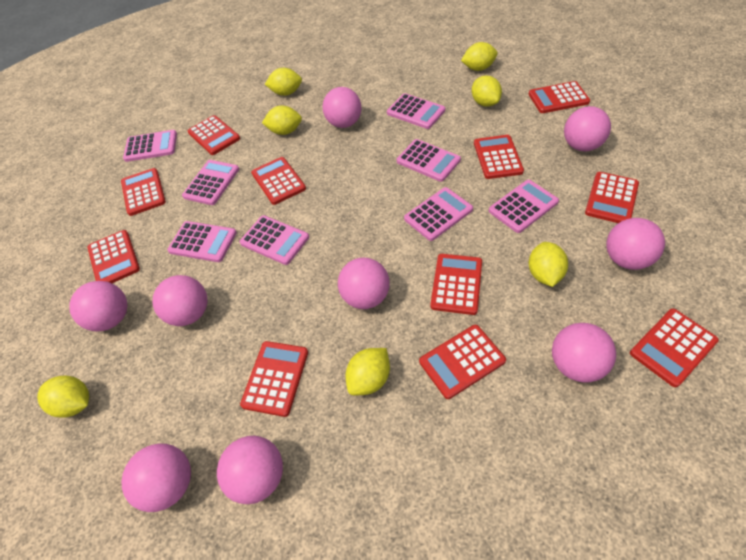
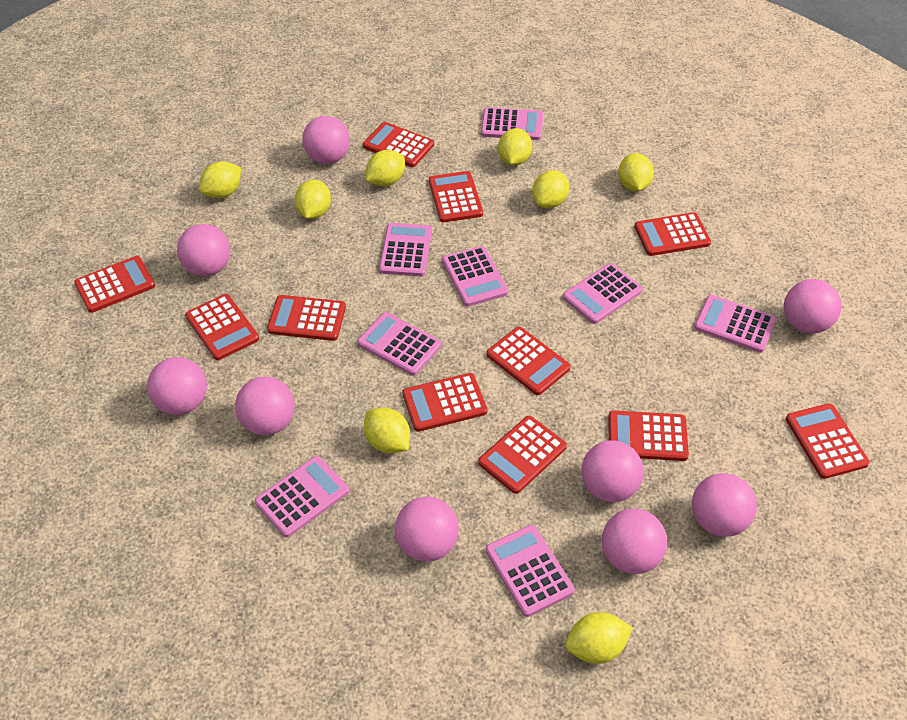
yellow lemon: 7 -> 8

